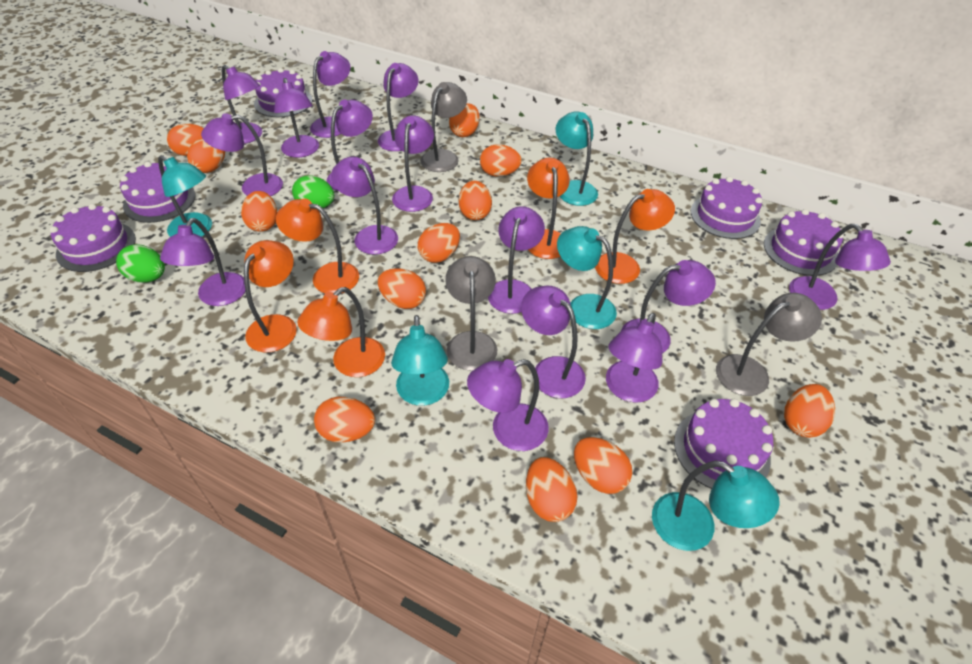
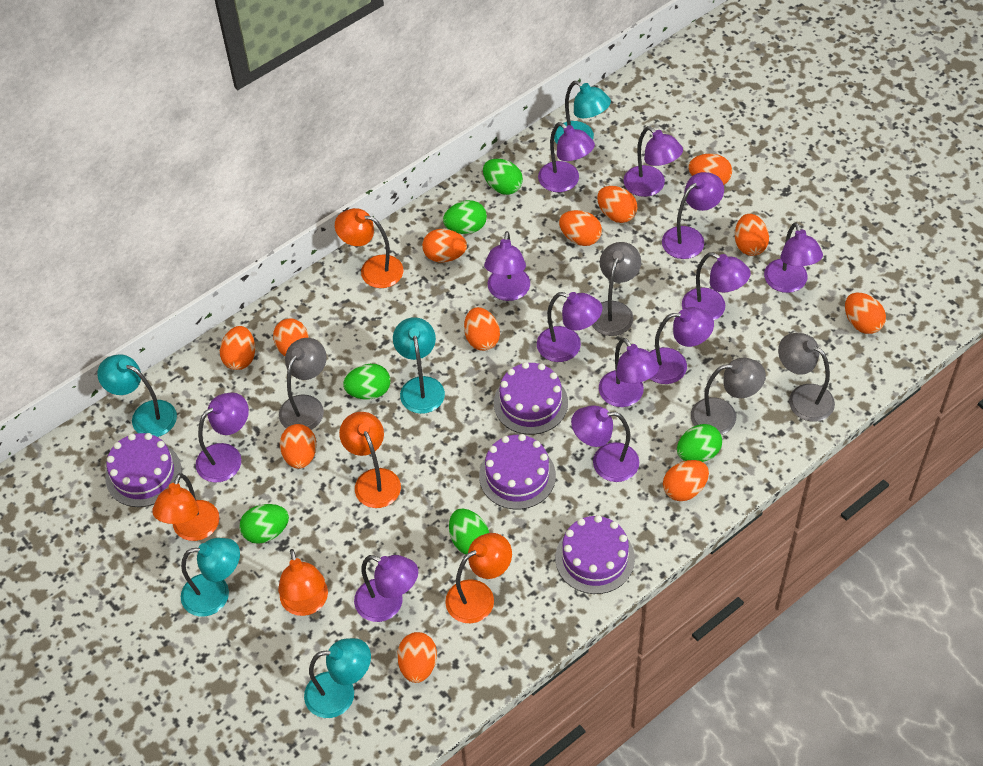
green egg: 2 -> 6
grey lamp: 3 -> 4
purple cake: 6 -> 4
purple lamp: 15 -> 12

